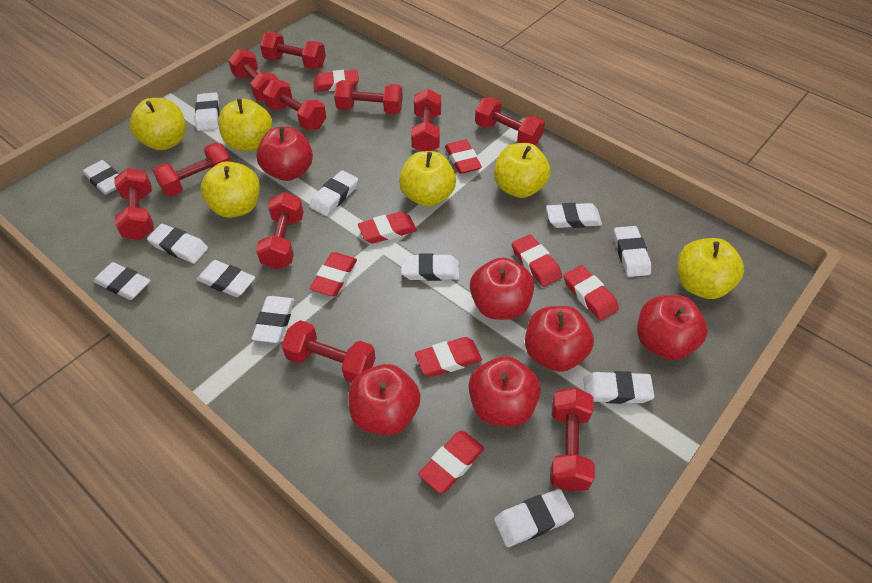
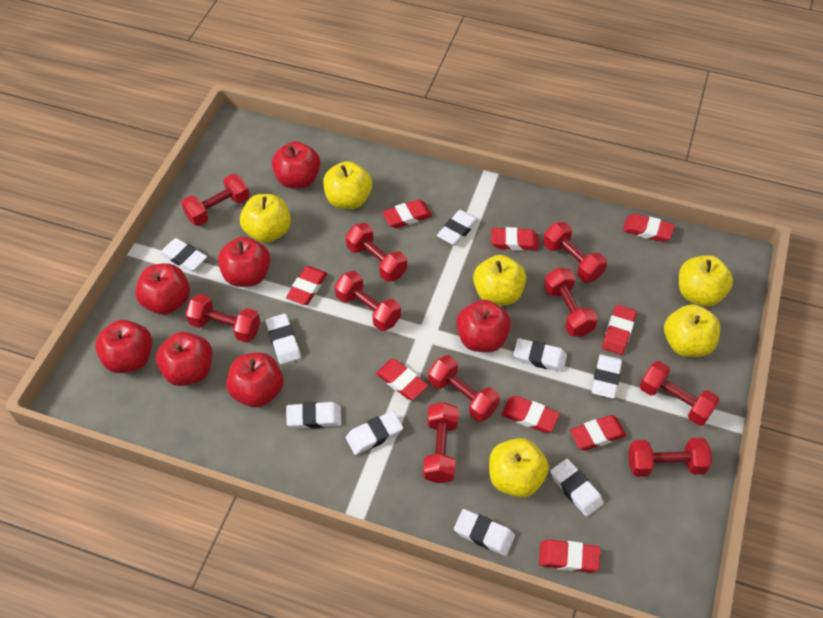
red apple: 6 -> 7
red dumbbell: 11 -> 10
red eraser: 8 -> 9
white eraser: 12 -> 9

